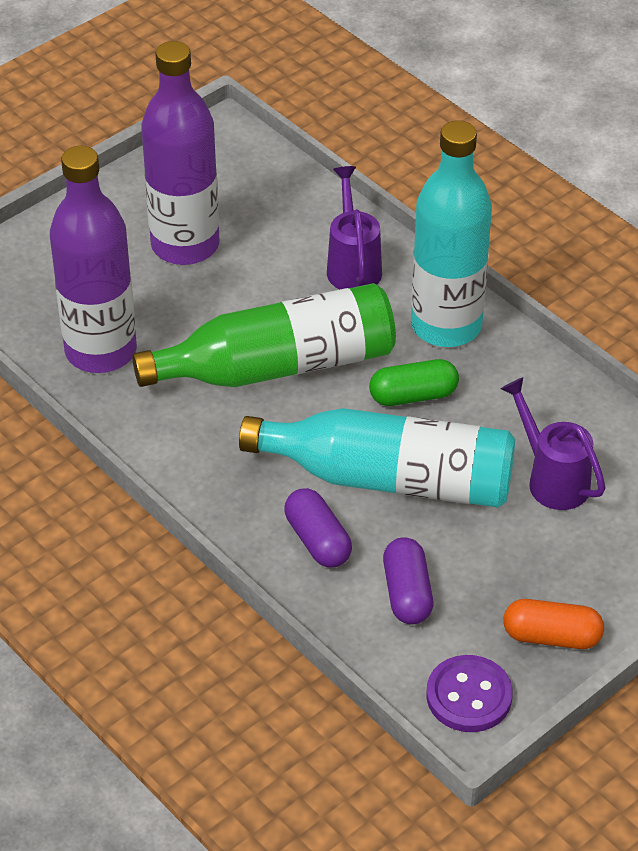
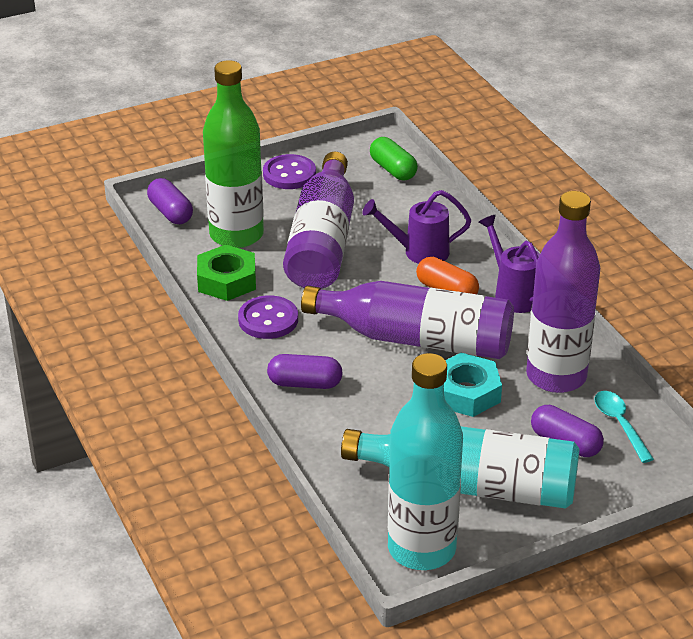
green nut: 0 -> 1
purple bottle: 2 -> 3
purple button: 1 -> 2
purple capsule: 2 -> 3
turquoise nut: 0 -> 1
turquoise spoon: 0 -> 1

